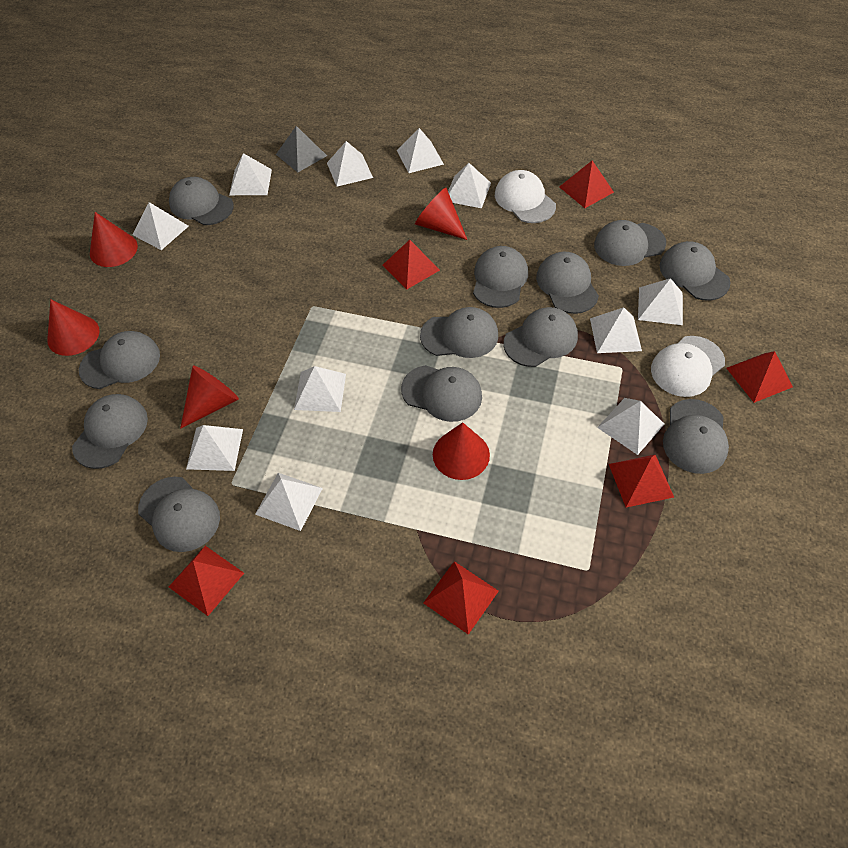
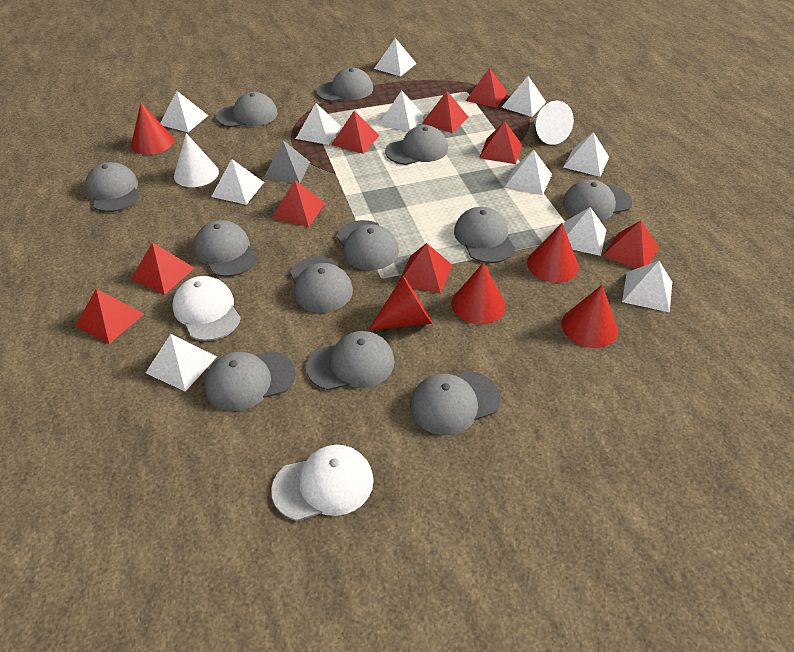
red pyramid: 6 -> 9
white cone: 0 -> 2

